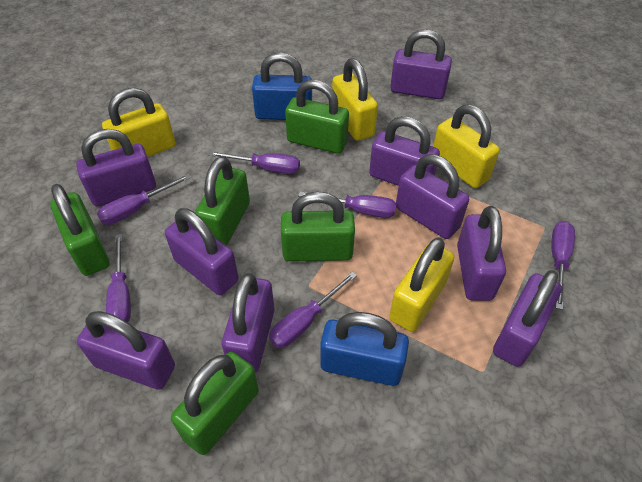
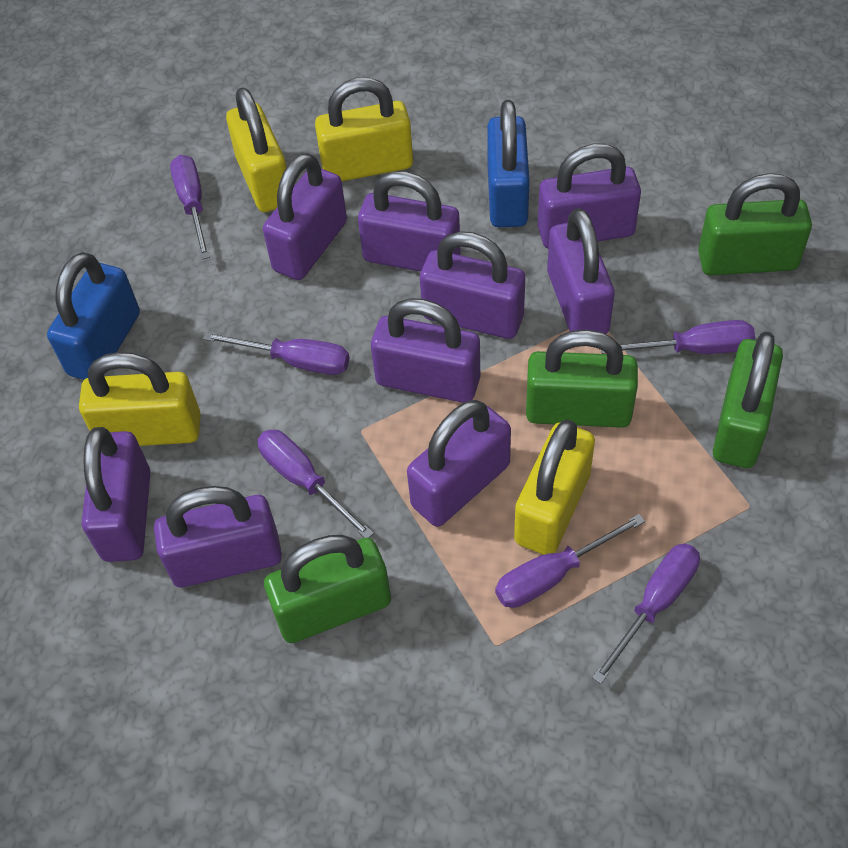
green padlock: 5 -> 4

